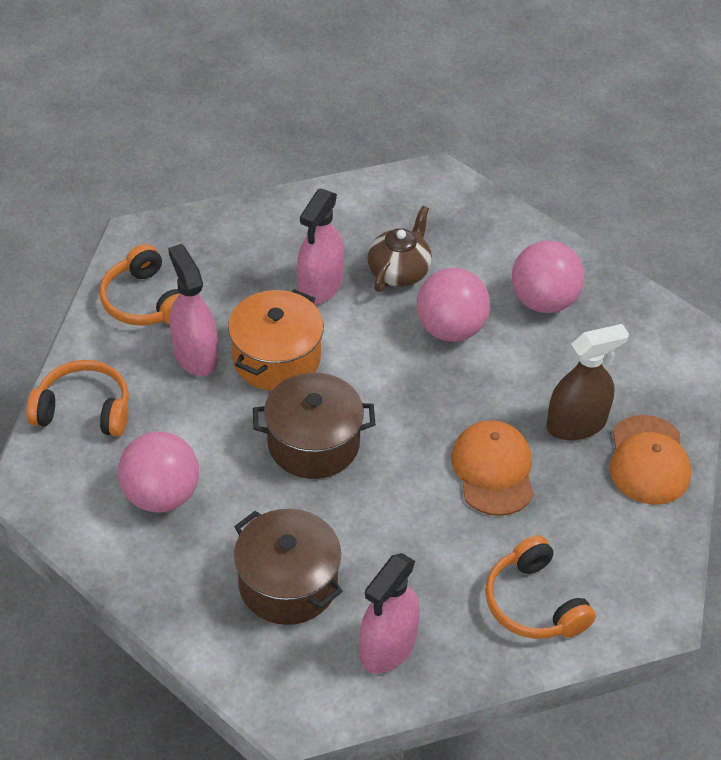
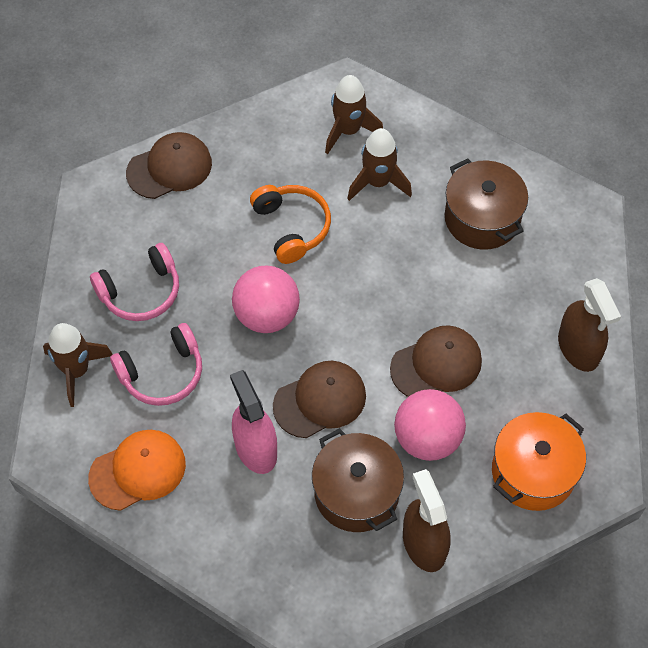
brown cap: 0 -> 3
brown rocket: 0 -> 3
brown spray bottle: 1 -> 2
brown teapot: 1 -> 0
orange cap: 2 -> 1
orange headphones: 3 -> 1
pink ball: 3 -> 2
pink headphones: 0 -> 2
pink spray bottle: 3 -> 1

